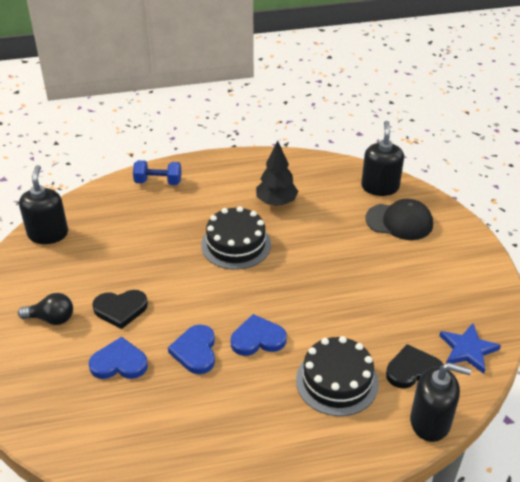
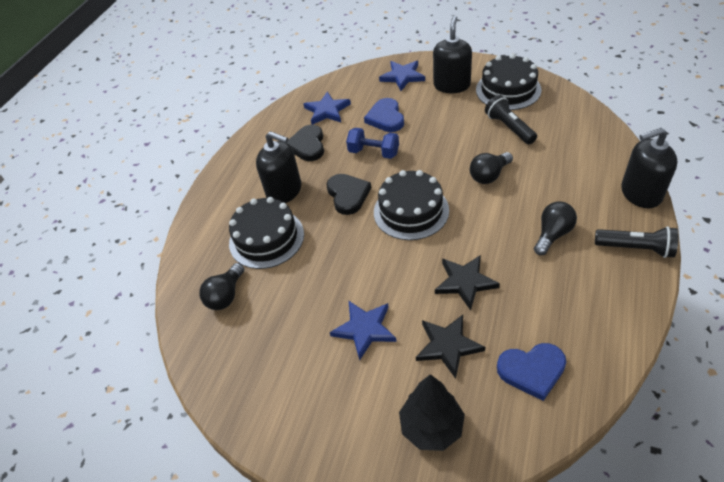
black cake: 2 -> 3
black cap: 1 -> 0
black flashlight: 0 -> 2
black light bulb: 1 -> 3
black star: 0 -> 2
blue heart: 3 -> 2
blue star: 1 -> 3

